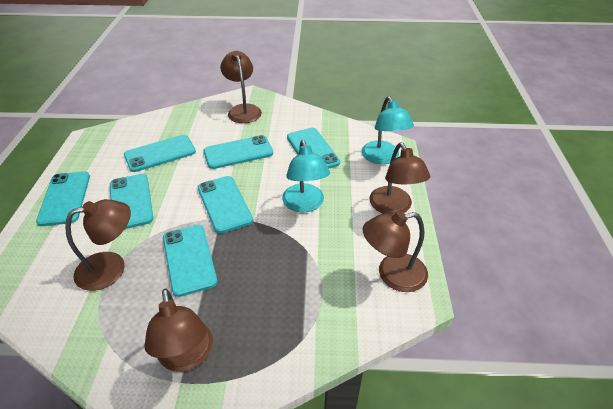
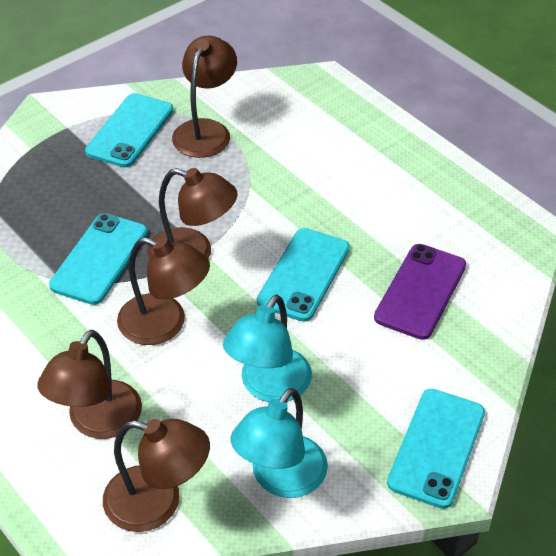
purple phone: 0 -> 1
turquoise phone: 7 -> 4

